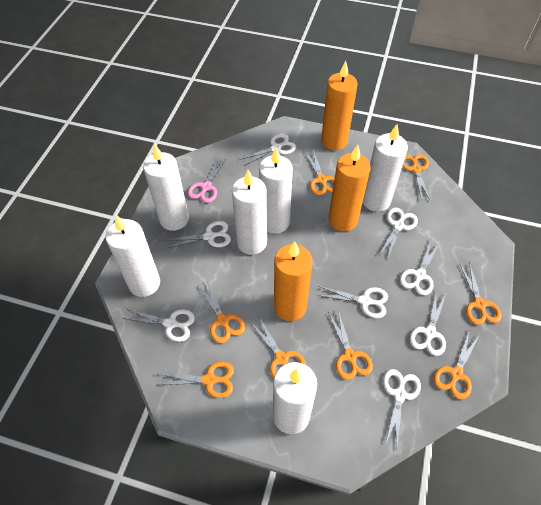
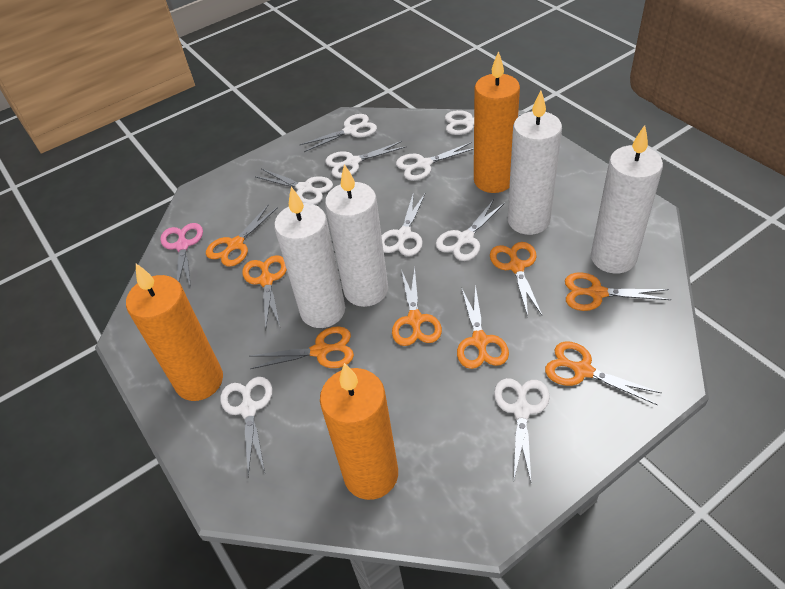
white candle: 6 -> 4
white scissors: 8 -> 9

